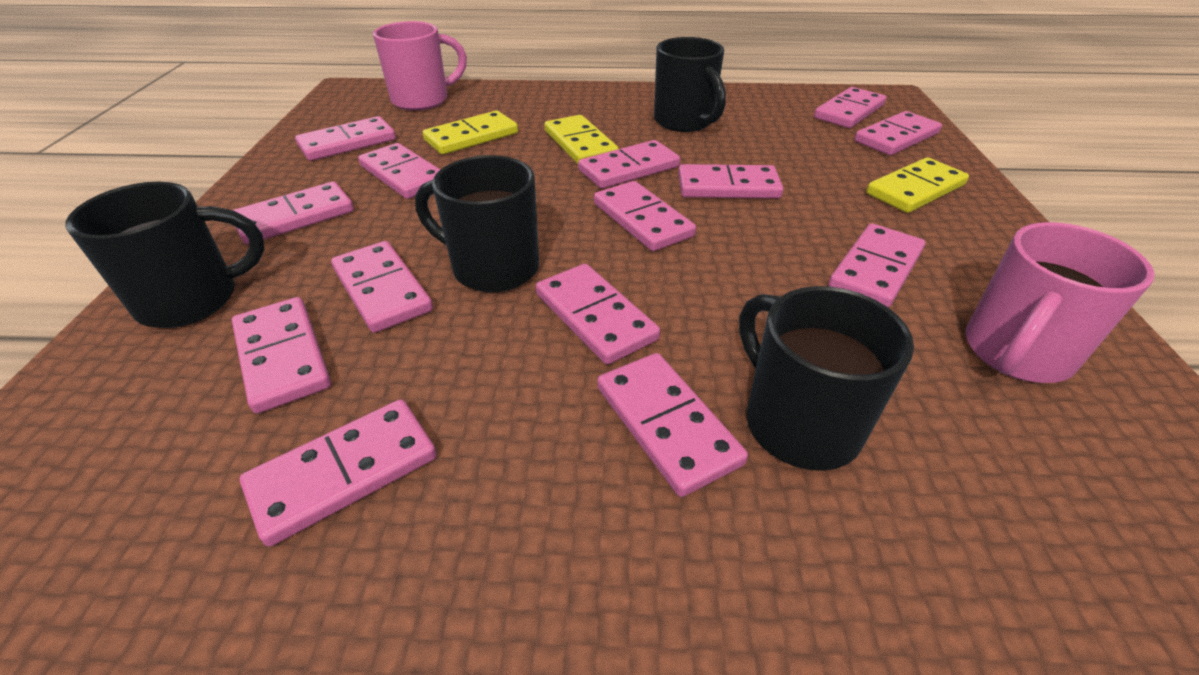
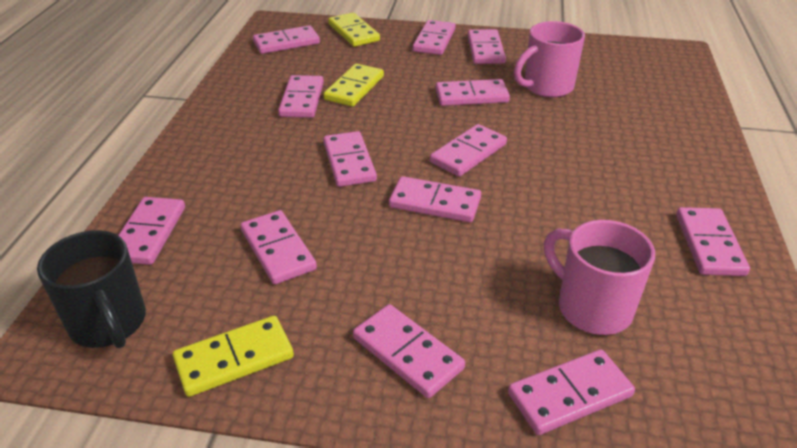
black mug: 4 -> 1
pink domino: 14 -> 13

